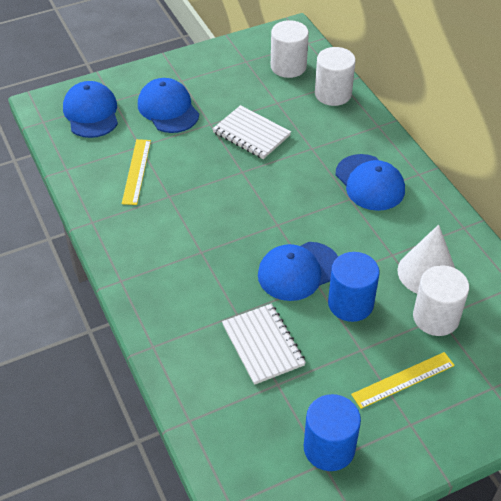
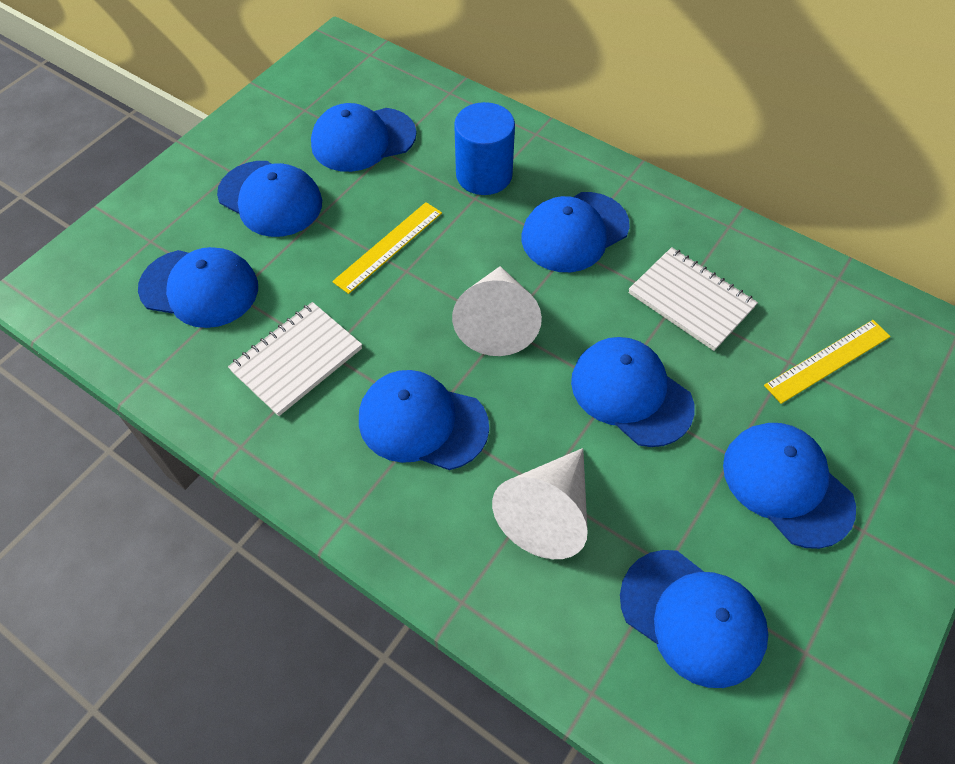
blue cap: 4 -> 8
blue cylinder: 2 -> 1
white cone: 1 -> 2
white cylinder: 3 -> 0

